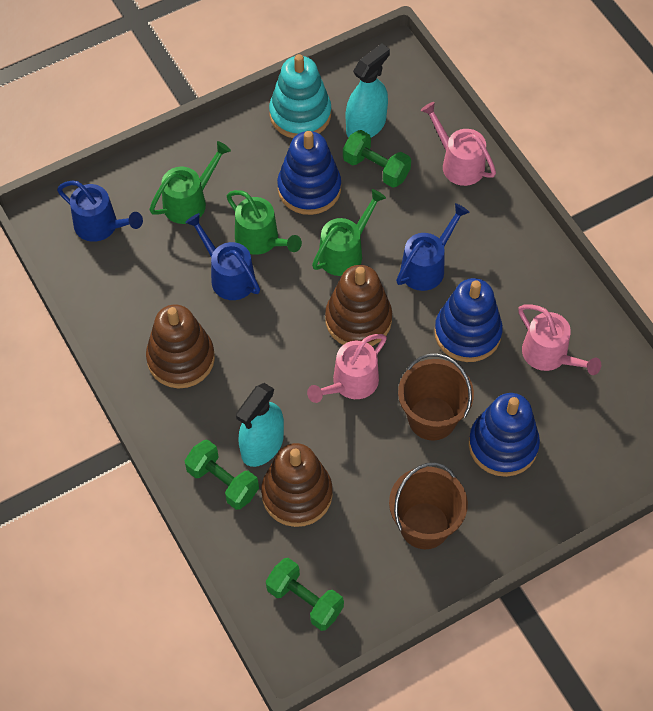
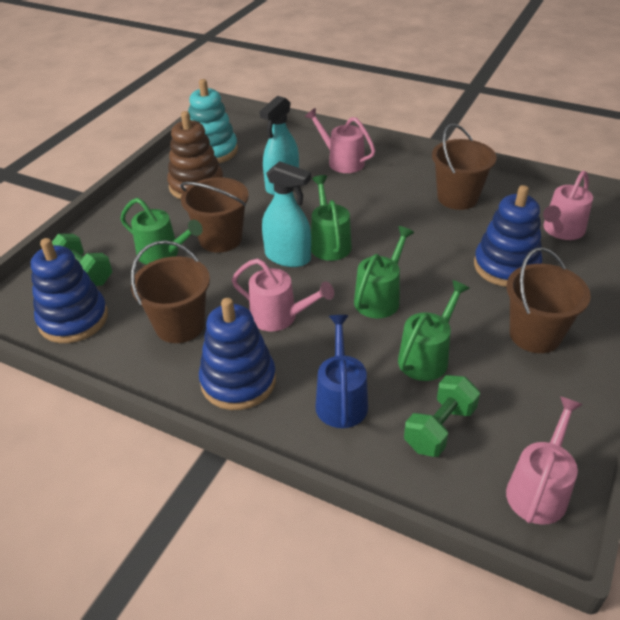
blue watering can: 3 -> 1
brown bucket: 2 -> 4
brown stacking toy: 3 -> 1
green dumbbell: 3 -> 2
green watering can: 3 -> 4
pink watering can: 3 -> 4

